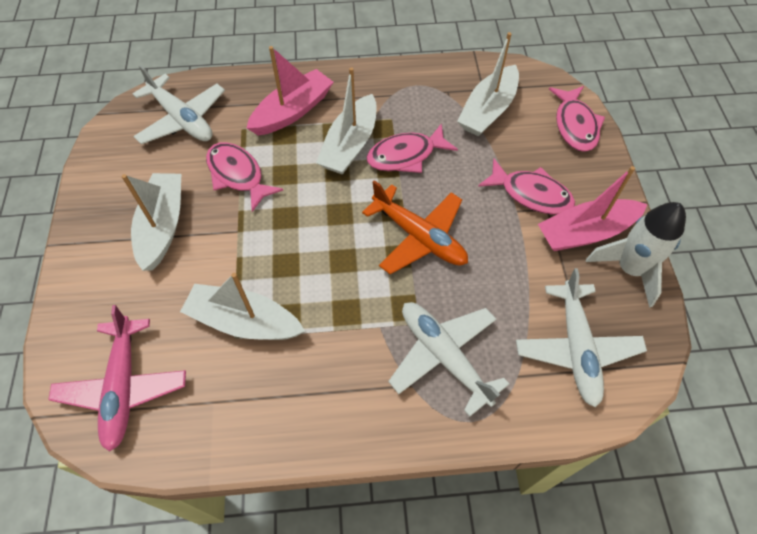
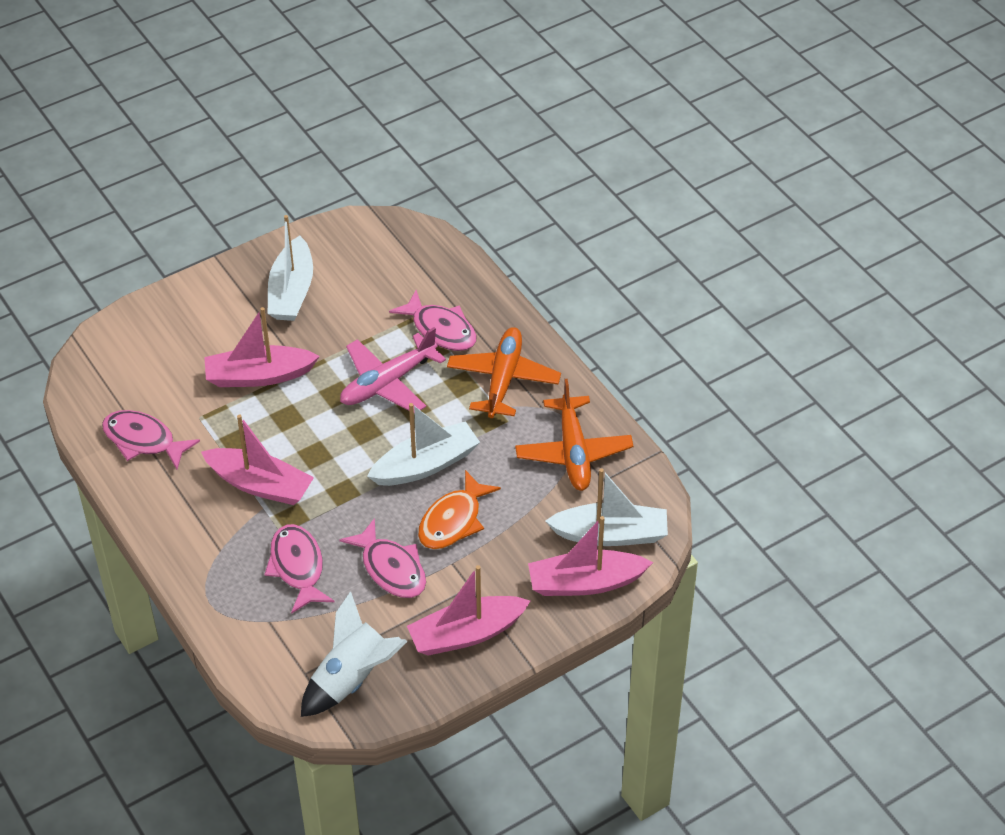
orange fish: 0 -> 1
orange plane: 1 -> 2
pink boat: 2 -> 4
white boat: 4 -> 3
white plane: 3 -> 0

